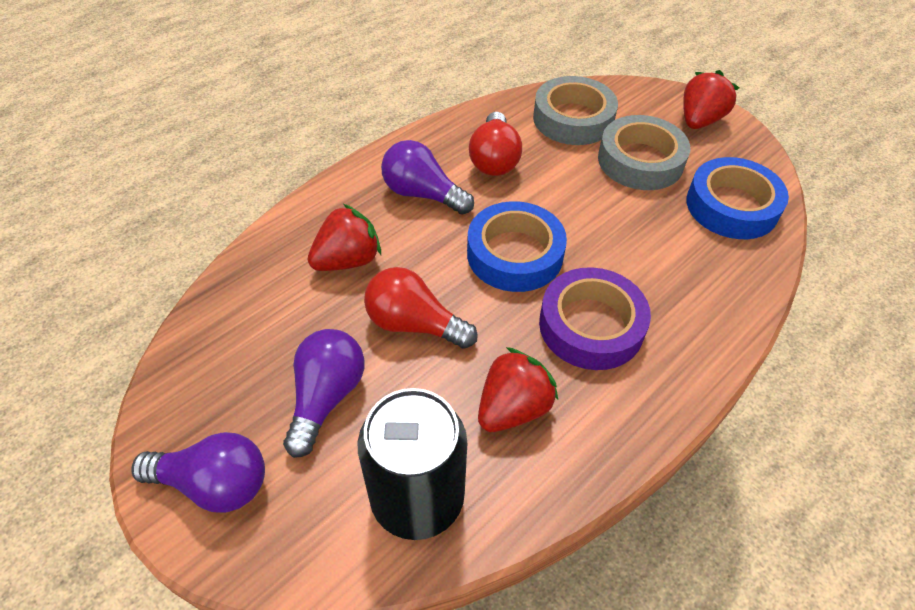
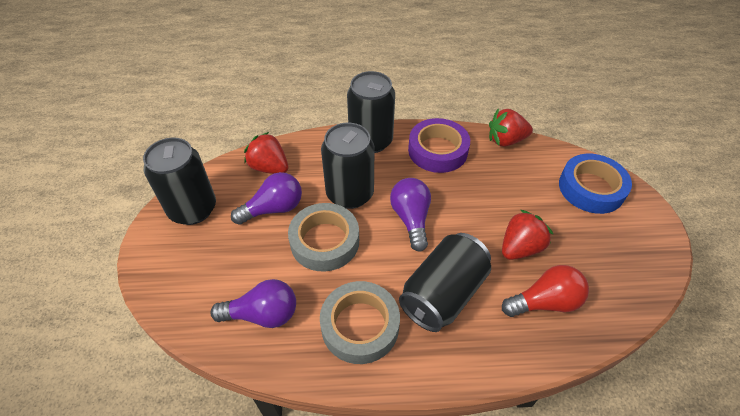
black can: 1 -> 4
blue tape: 2 -> 1
red light bulb: 2 -> 1

